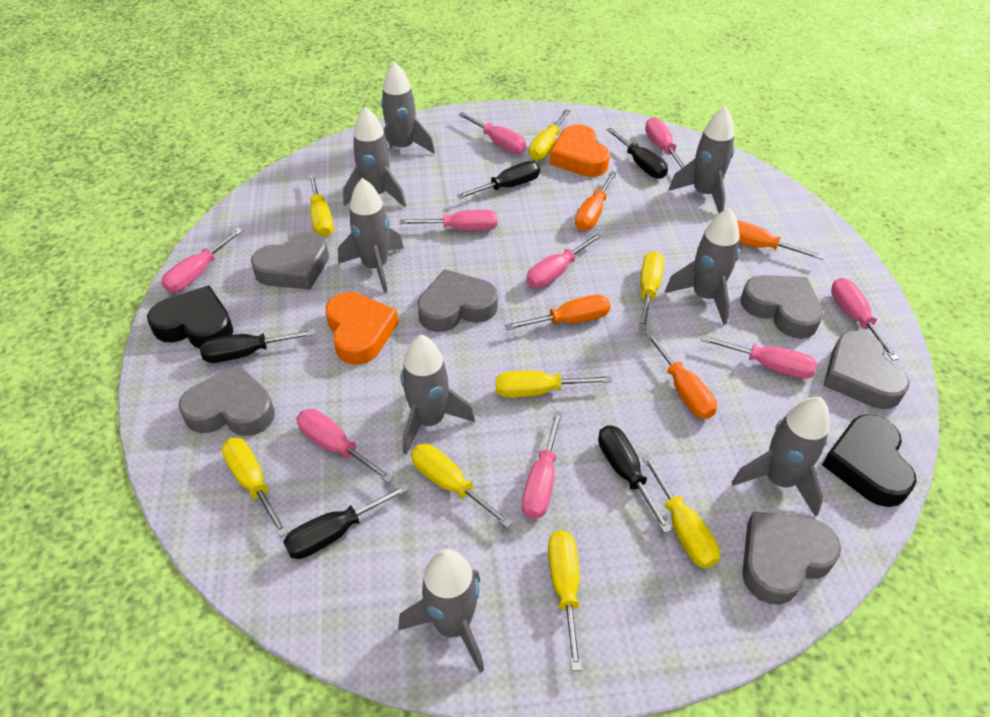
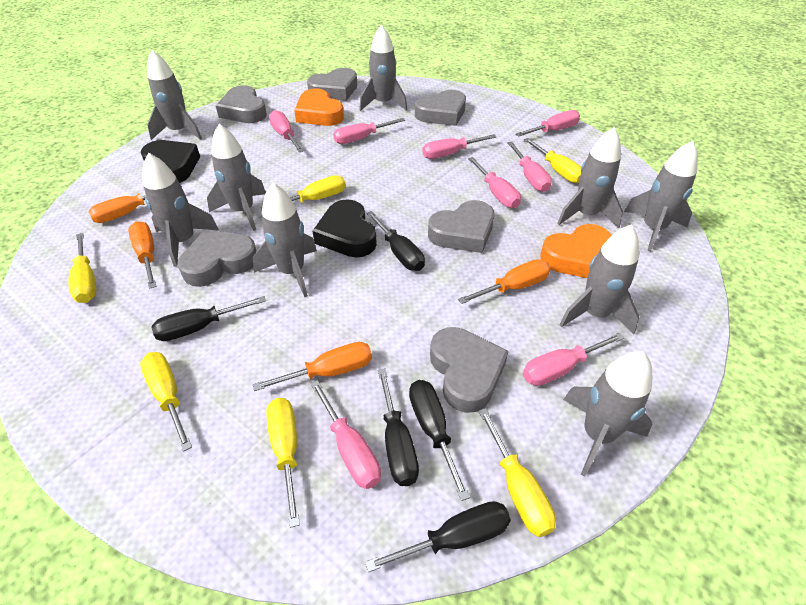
grey rocket: 8 -> 9
pink screwdriver: 9 -> 8
yellow screwdriver: 8 -> 6

